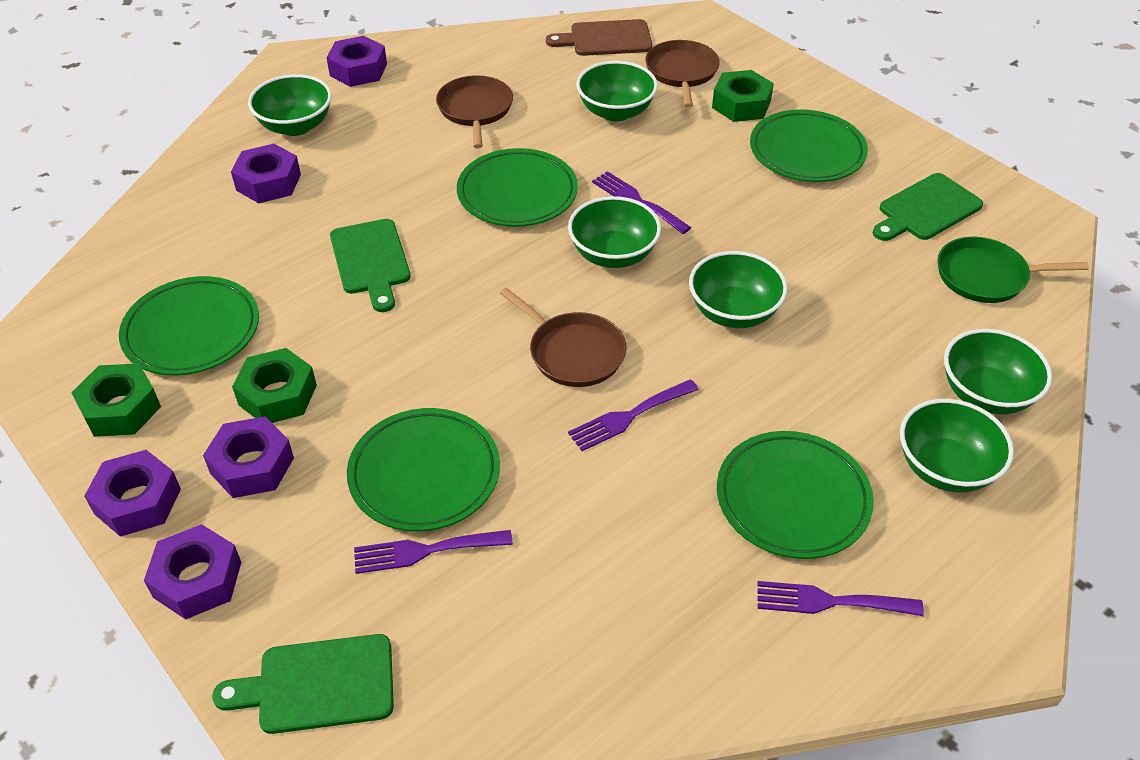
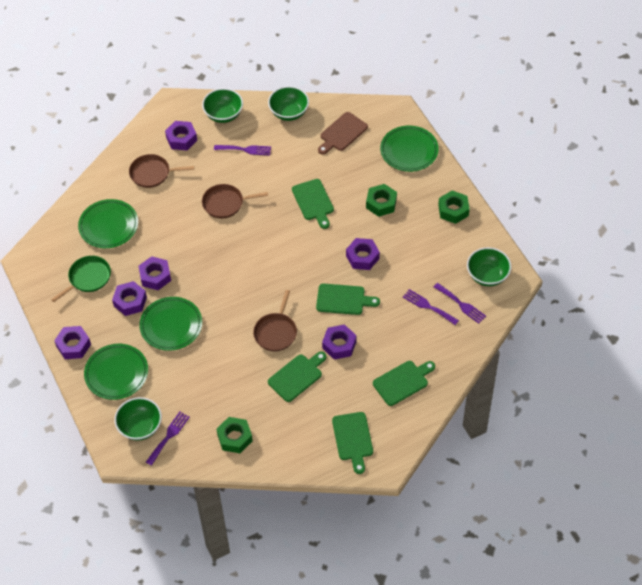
green bowl: 6 -> 4
green cutting board: 3 -> 5
green plate: 5 -> 4
purple nut: 5 -> 6

